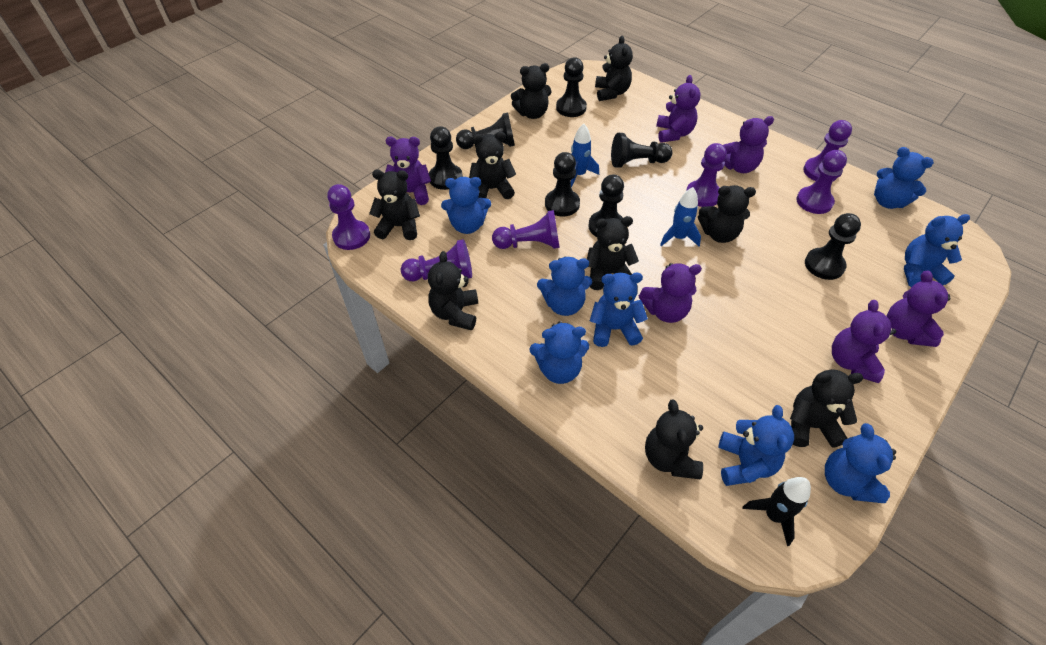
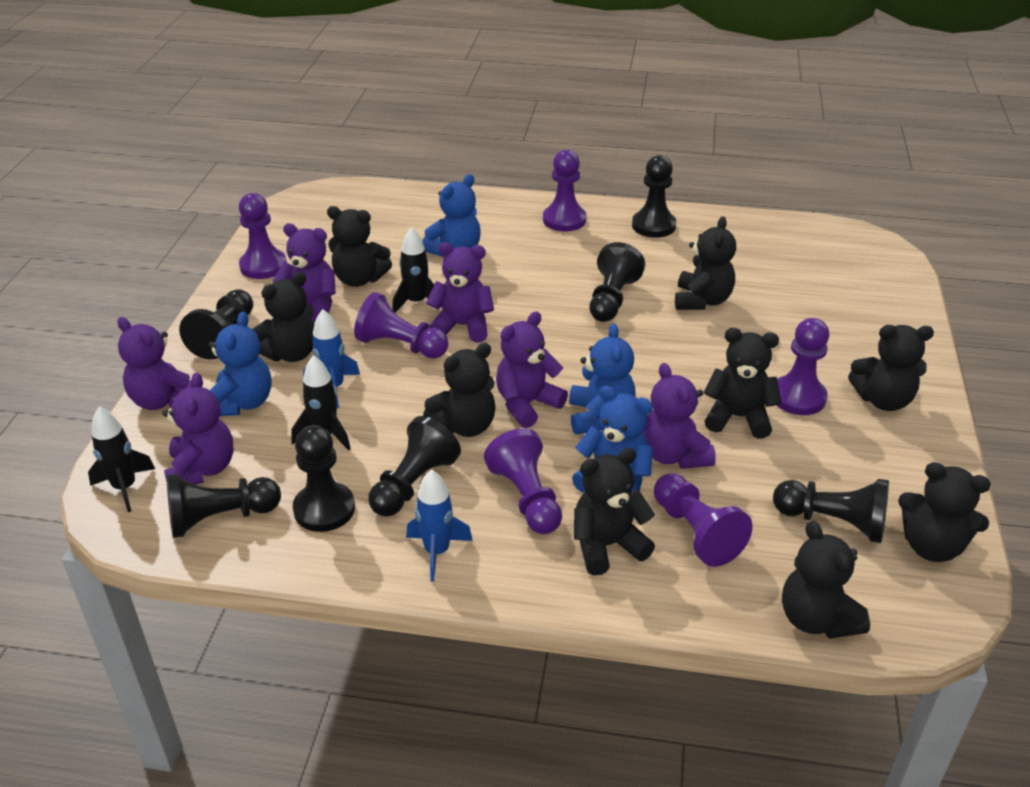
black rocket: 1 -> 3
blue teddy bear: 8 -> 4

